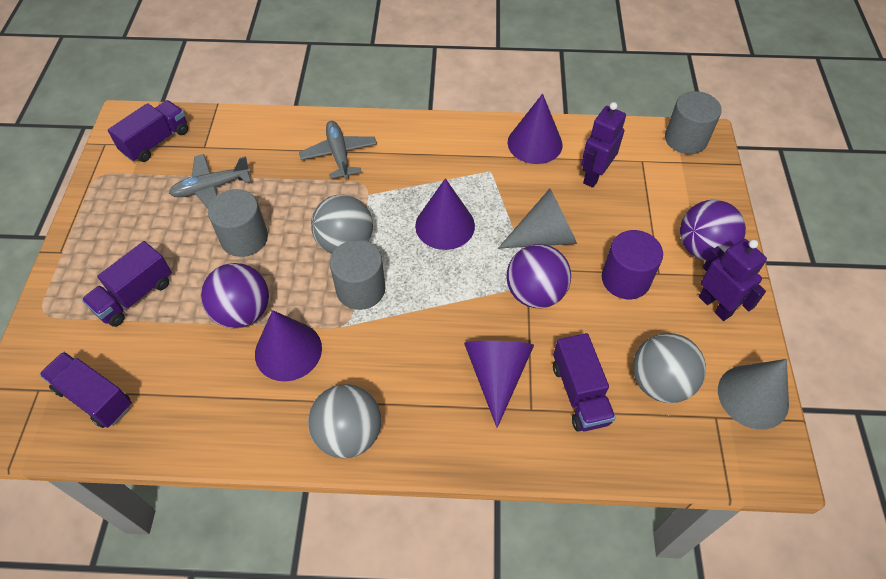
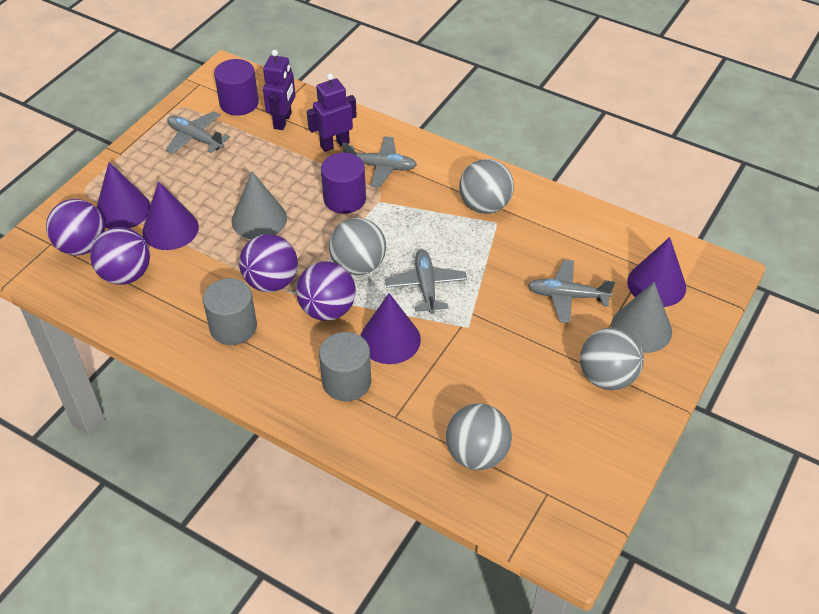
grey ball: 3 -> 4
grey cylinder: 3 -> 2
grey plane: 2 -> 4
purple ball: 3 -> 4
purple cylinder: 1 -> 2
purple truck: 4 -> 0

